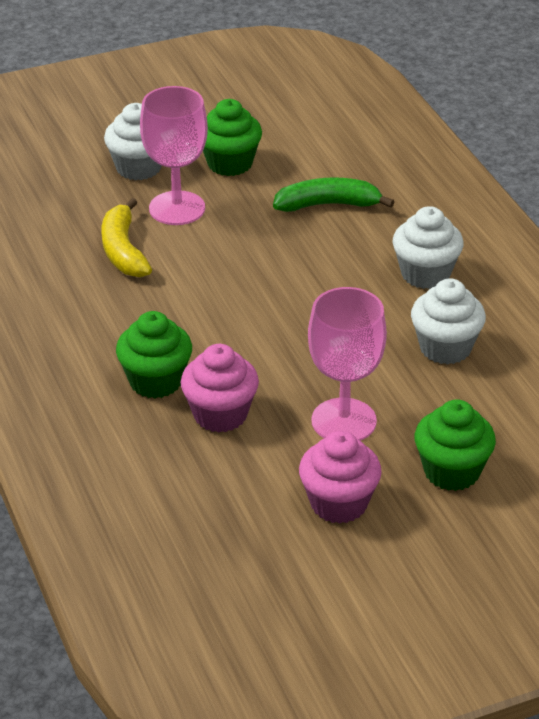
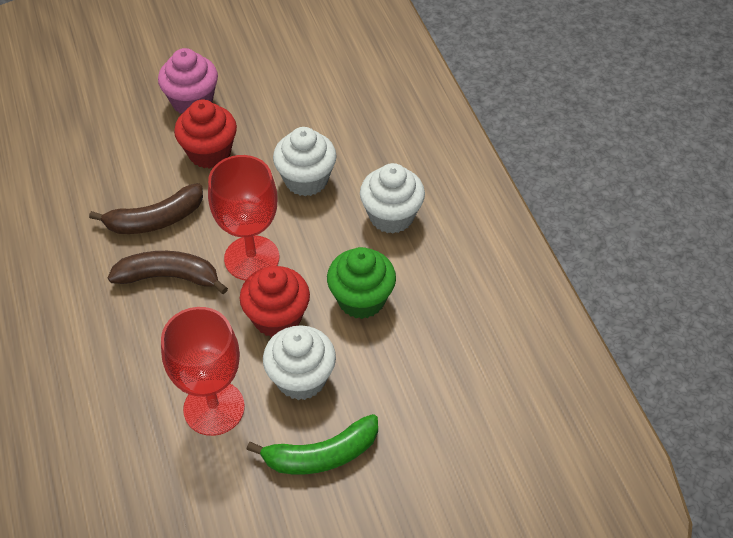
brown banana: 0 -> 2
green cupcake: 3 -> 1
pink cupcake: 2 -> 1
pink goblet: 2 -> 0
red cupcake: 0 -> 2
red goblet: 0 -> 2
yellow banana: 1 -> 0

